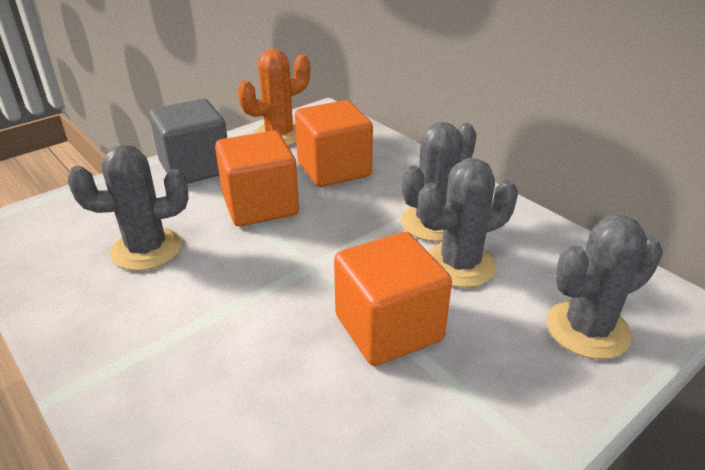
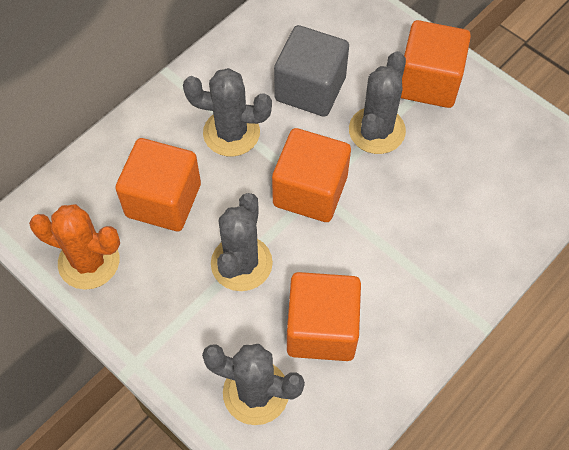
orange cube: 3 -> 4

